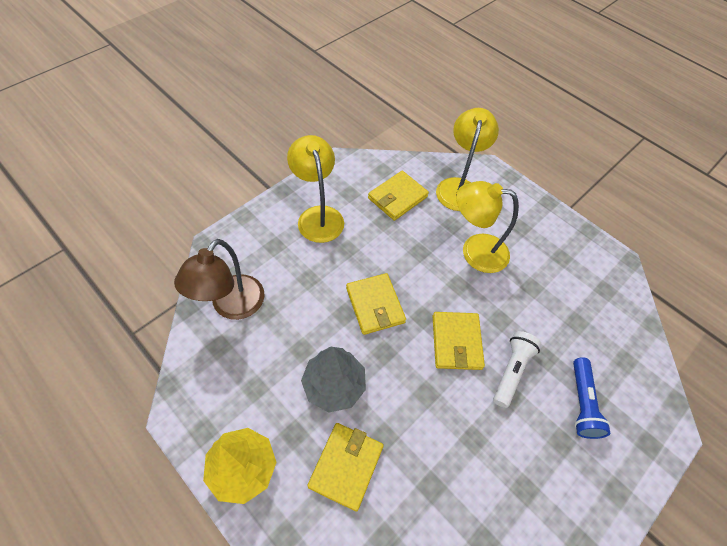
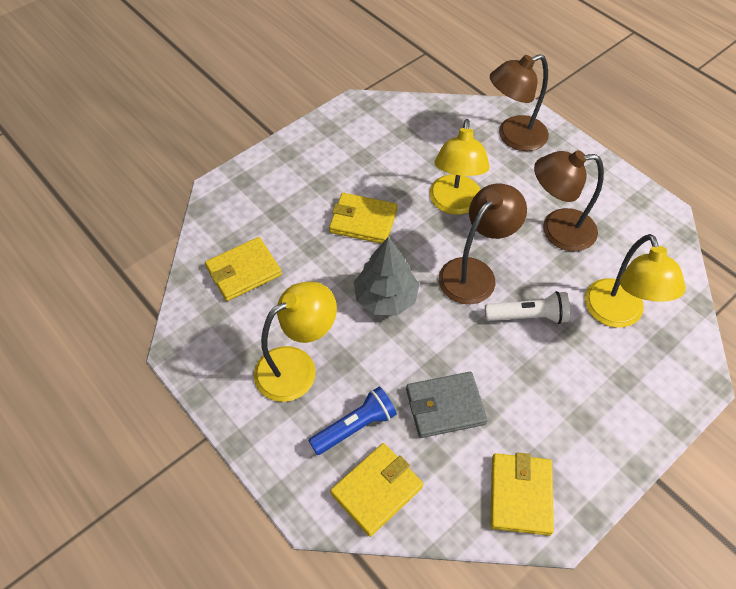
brown lamp: 1 -> 3
grey wallet: 0 -> 1
yellow tree: 1 -> 0

